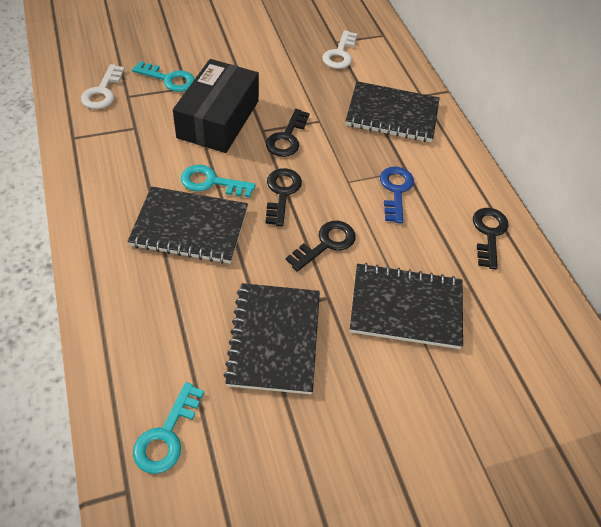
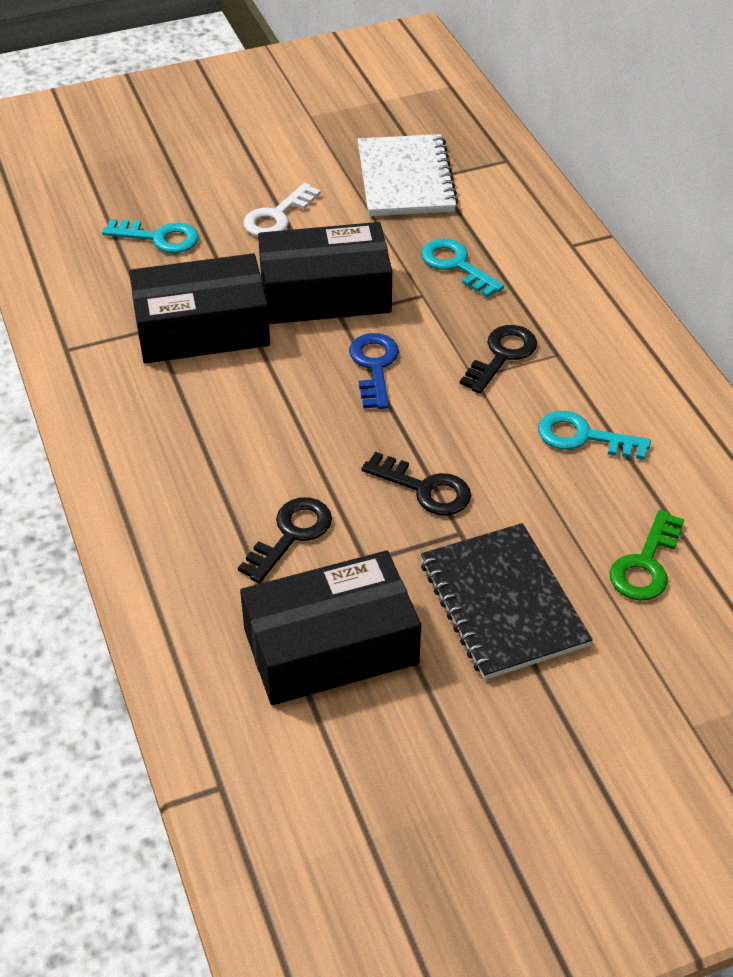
black box: 1 -> 3
black key: 4 -> 3
black notebook: 4 -> 1
green key: 0 -> 1
white key: 2 -> 1
white notebook: 0 -> 1

